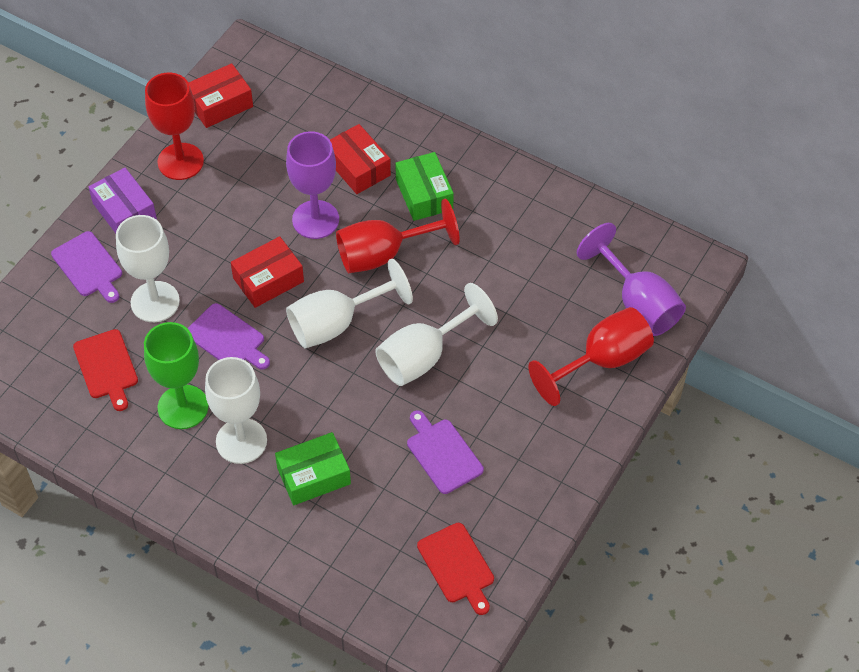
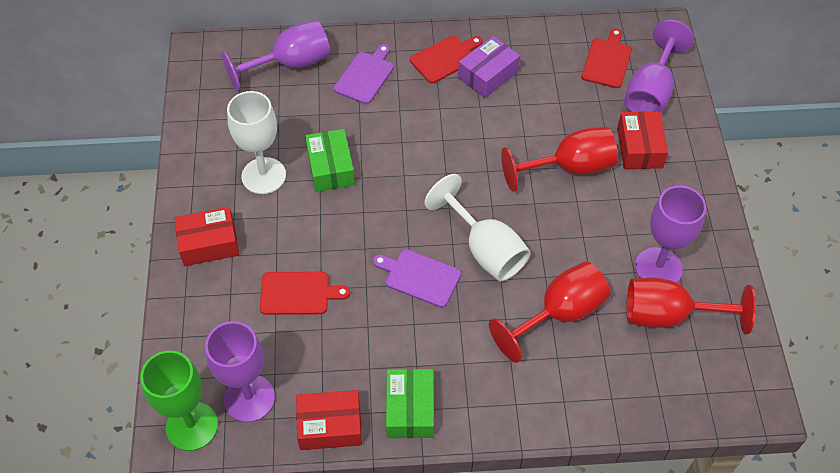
purple cutting board: 3 -> 2
purple goblet: 2 -> 4
red cutting board: 2 -> 3
white goblet: 4 -> 2

